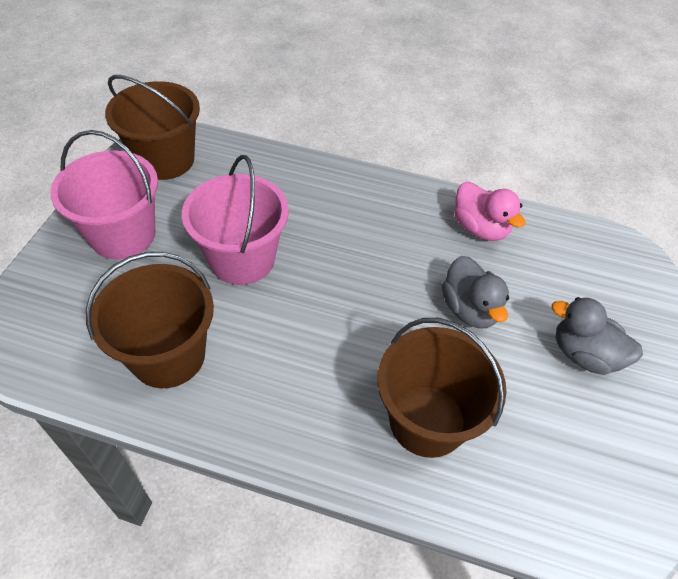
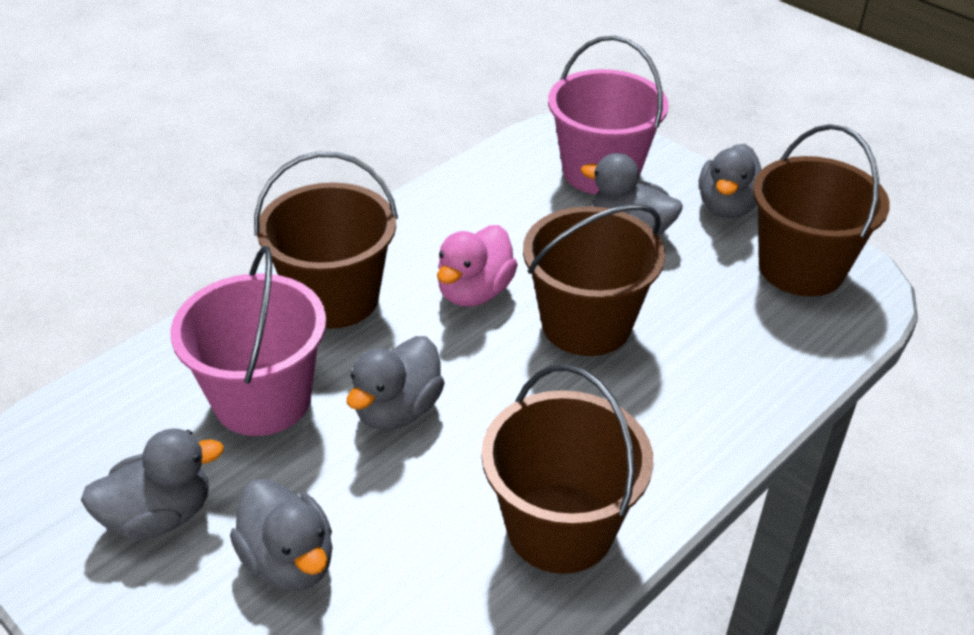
brown bucket: 3 -> 4
grey duck: 2 -> 5

